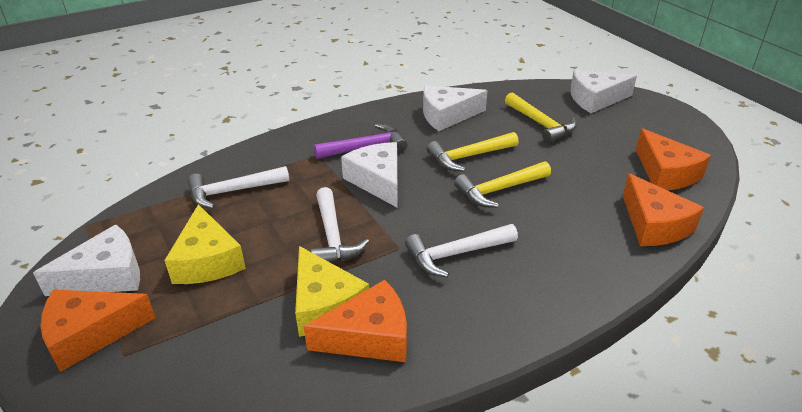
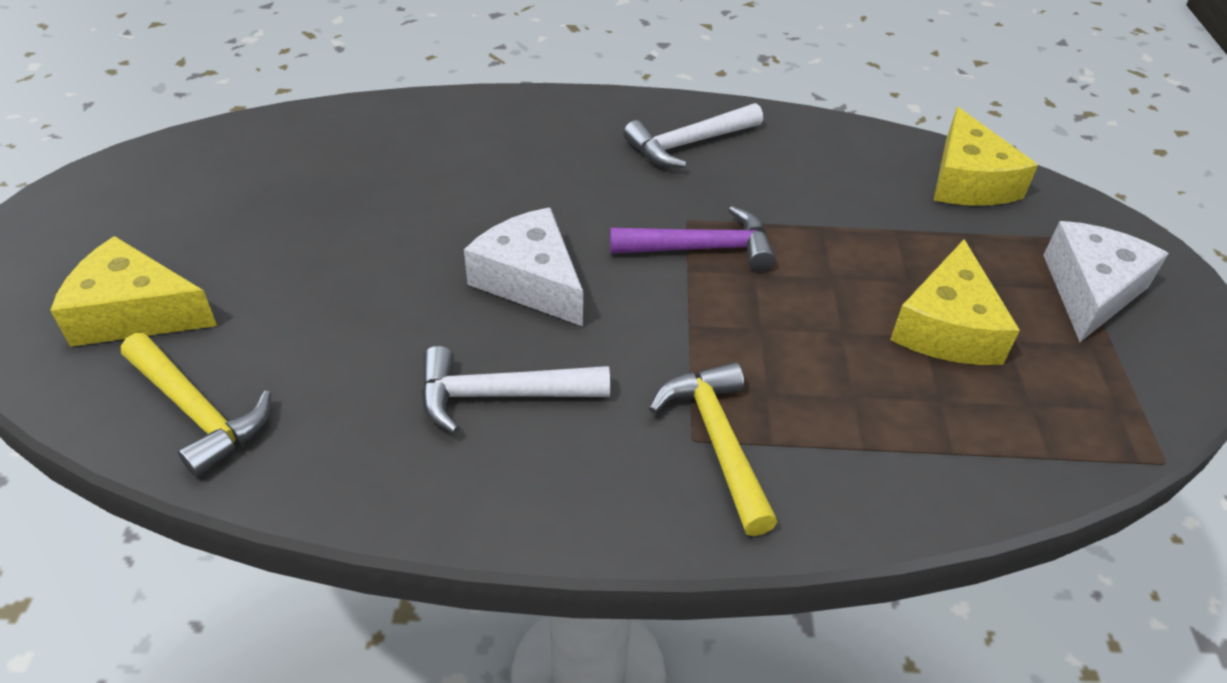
orange cheese: 4 -> 0
white cheese: 4 -> 2
white hammer: 3 -> 2
yellow cheese: 2 -> 3
yellow hammer: 3 -> 2

